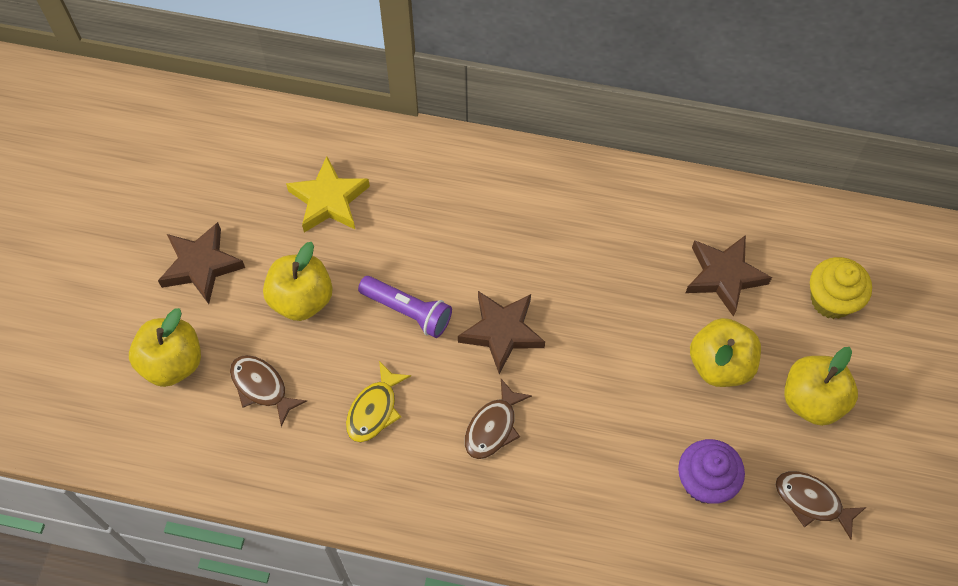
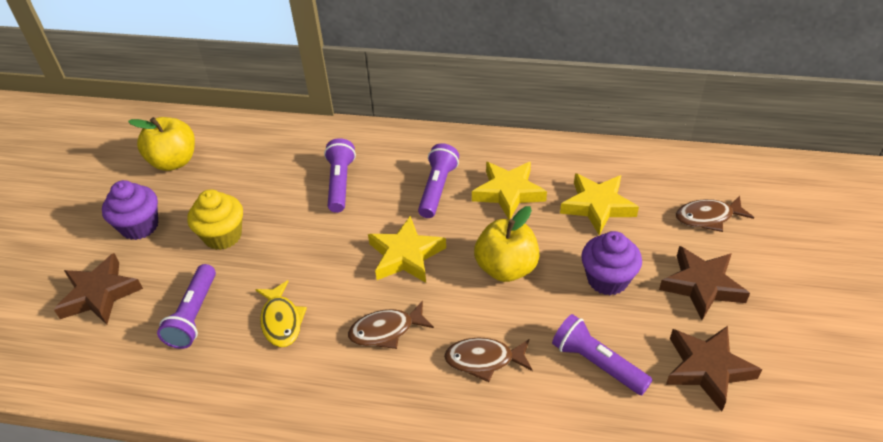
purple cupcake: 1 -> 2
purple flashlight: 1 -> 4
yellow apple: 4 -> 2
yellow star: 1 -> 3

